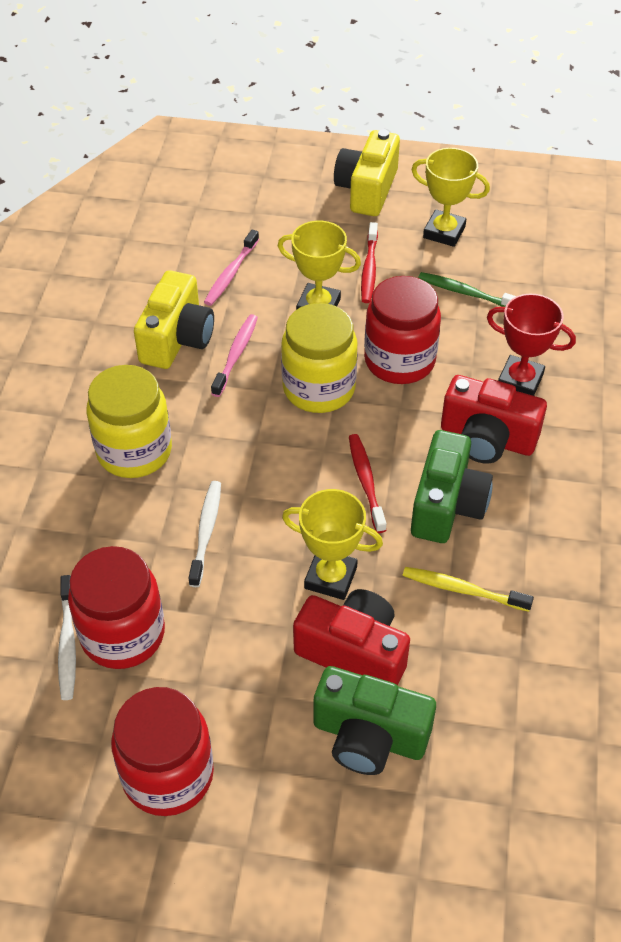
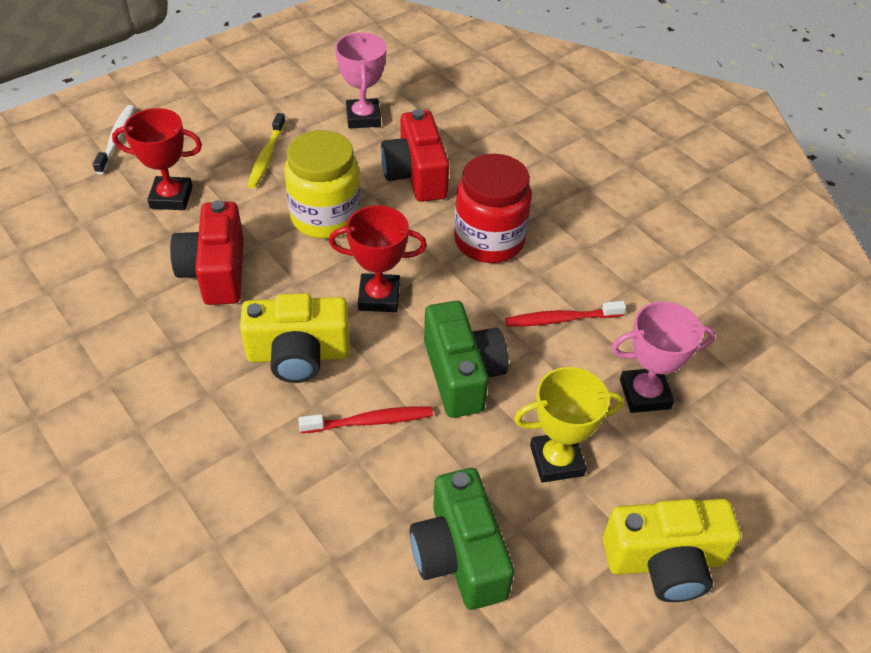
green toothbrush: 1 -> 0
pink toothbrush: 2 -> 0
pink trophy: 0 -> 2
red jar: 3 -> 1
red trophy: 1 -> 2
white toothbrush: 2 -> 1
yellow jar: 2 -> 1
yellow trophy: 3 -> 1

